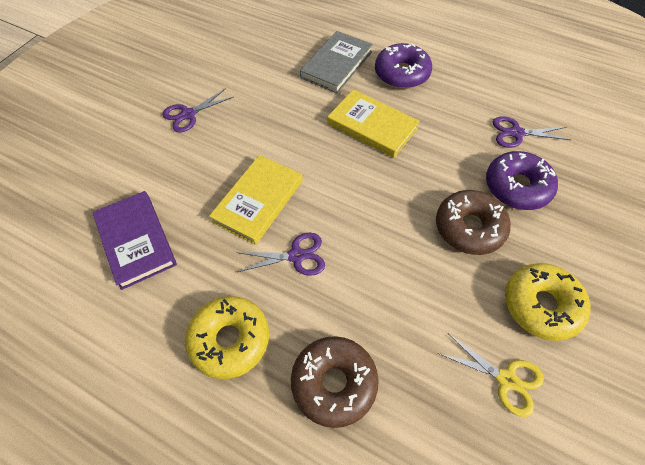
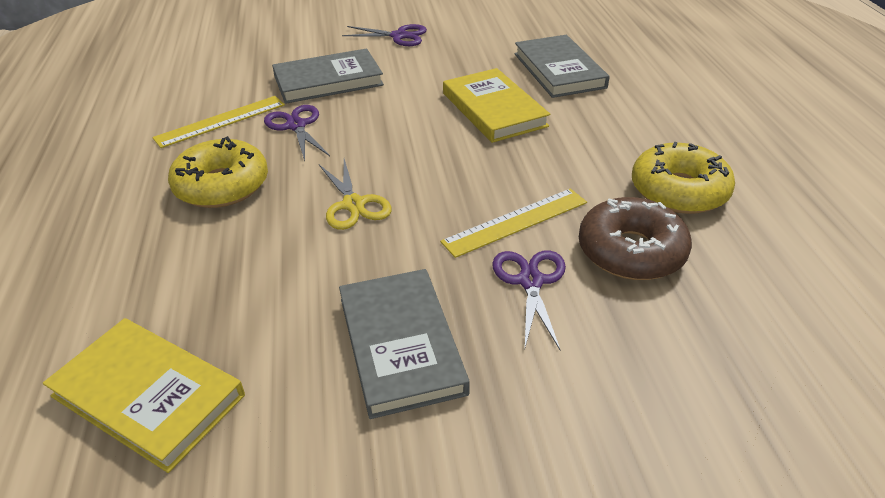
brown donut: 2 -> 1
grey book: 1 -> 3
purple book: 1 -> 0
purple donut: 2 -> 0
yellow ruler: 0 -> 2

